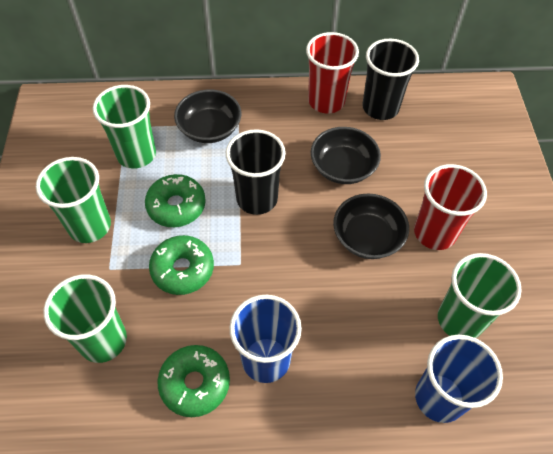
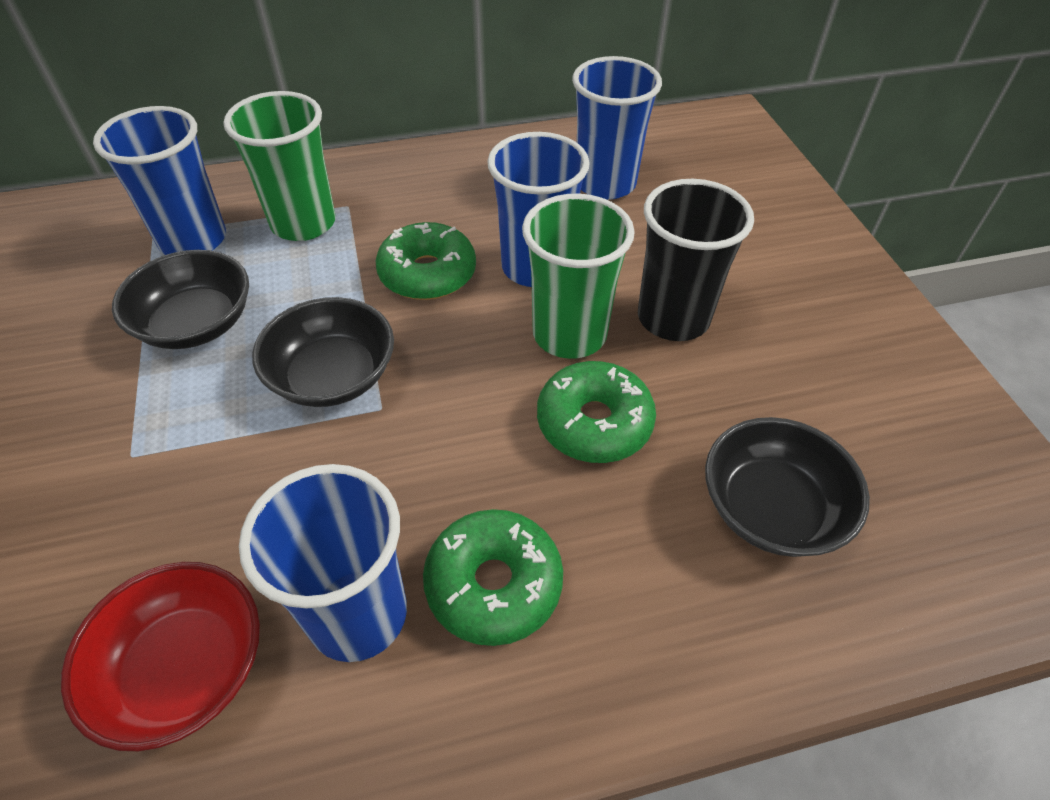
black cup: 2 -> 1
blue cup: 2 -> 4
green cup: 4 -> 2
red bowl: 0 -> 1
red cup: 2 -> 0

